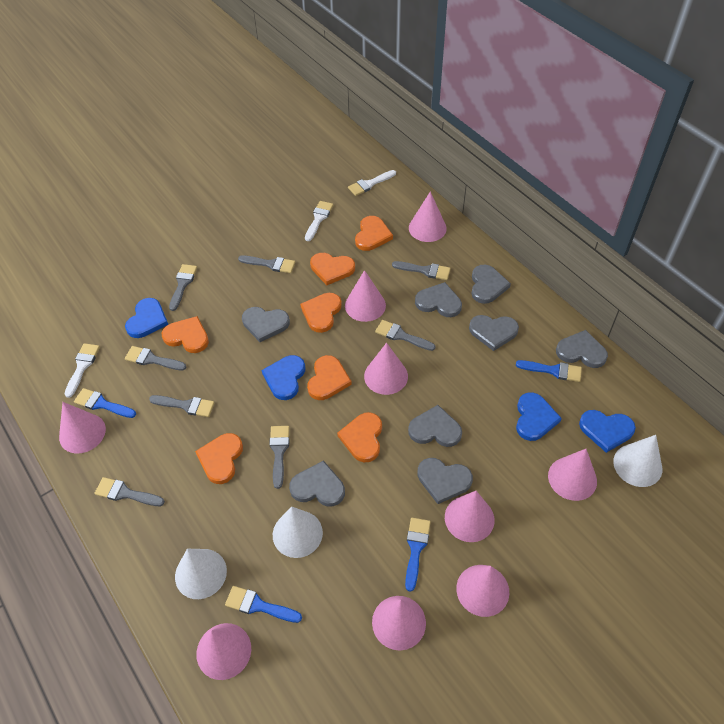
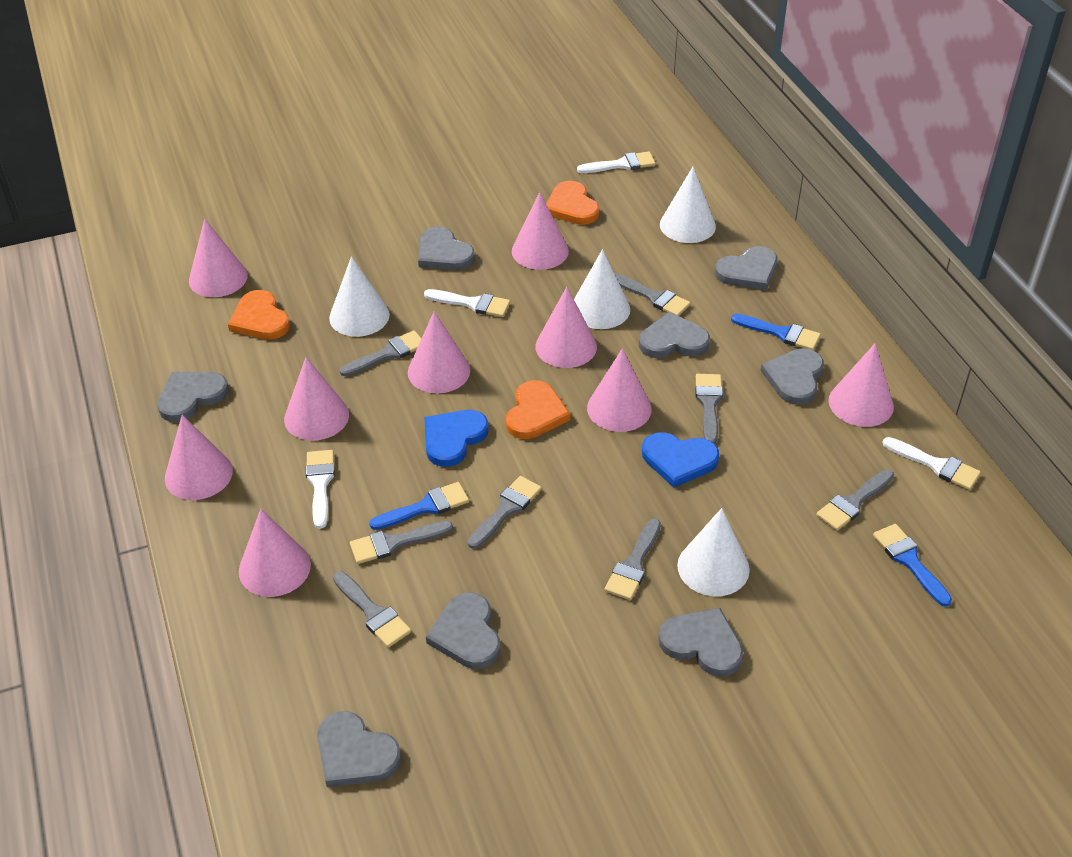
blue brush: 4 -> 3
blue heart: 4 -> 2
orange heart: 7 -> 3
white brush: 3 -> 4
white cone: 3 -> 4

